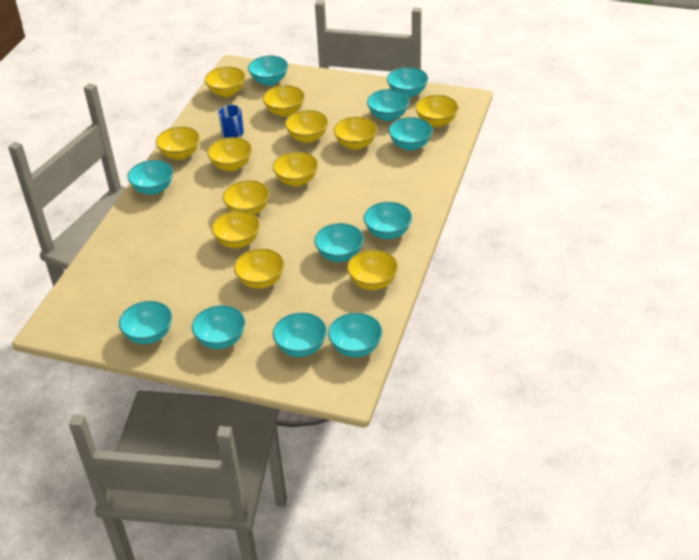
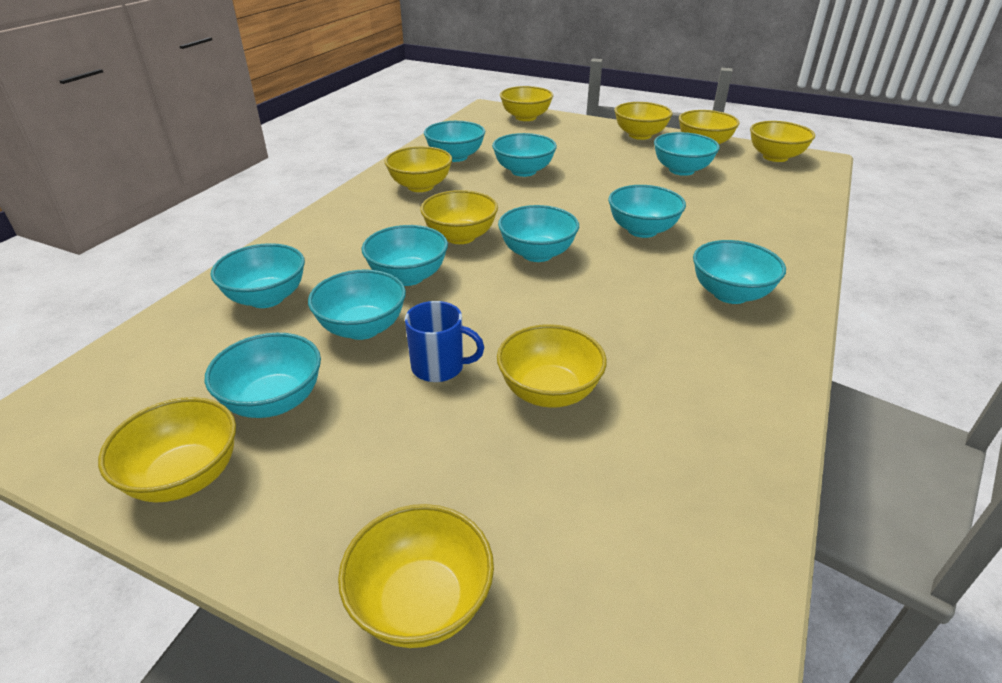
turquoise bowl: 11 -> 10
yellow bowl: 12 -> 9

